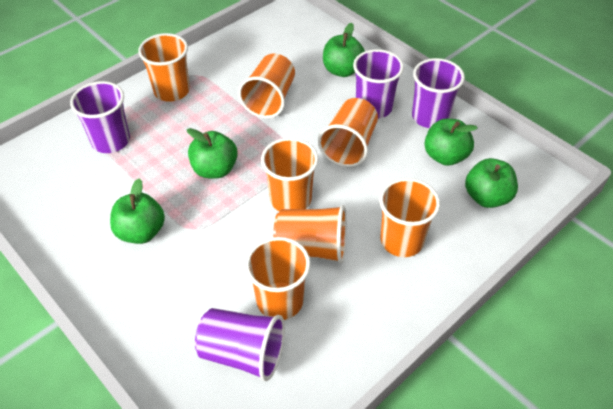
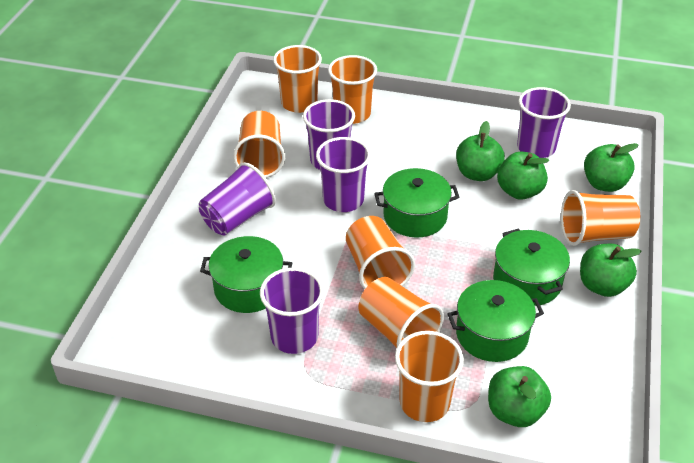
green pot: 0 -> 4
purple cup: 4 -> 5

